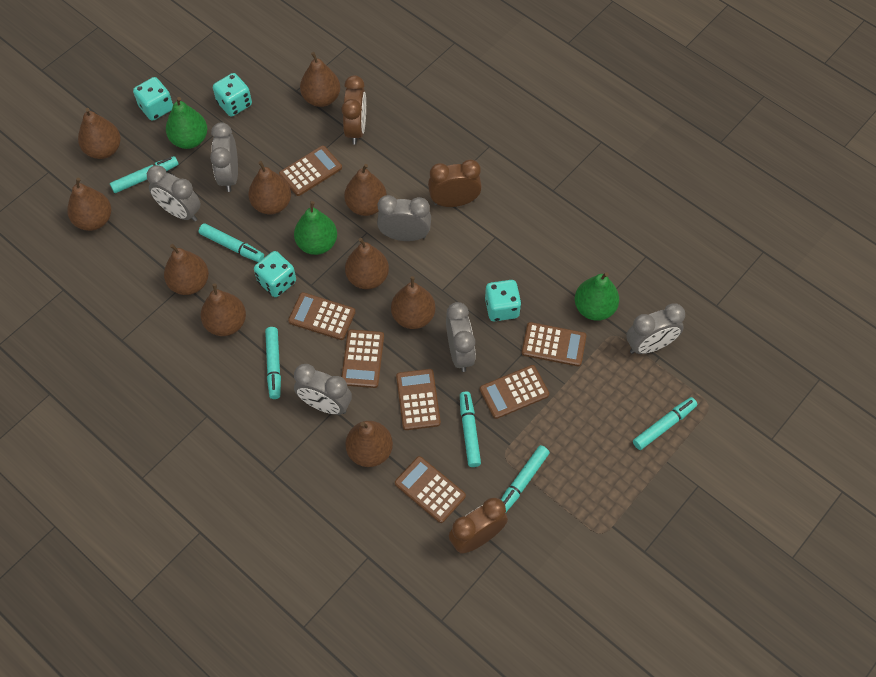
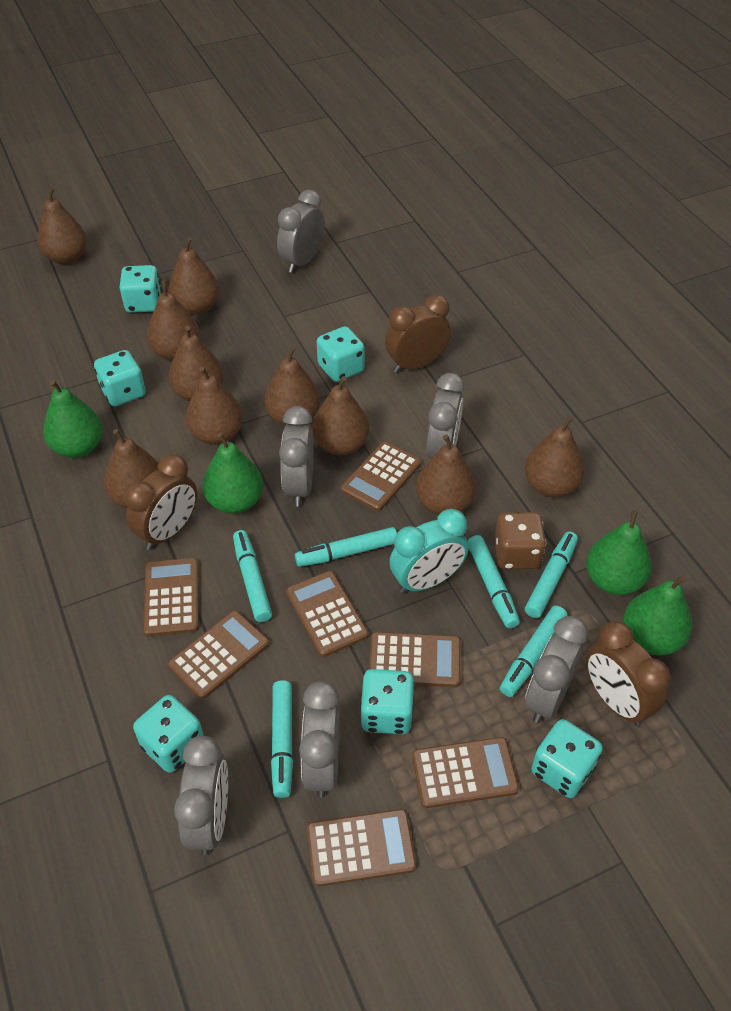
brown dice: 0 -> 1
green pear: 3 -> 4
turquoise clock: 0 -> 1
turquoise dice: 4 -> 6

